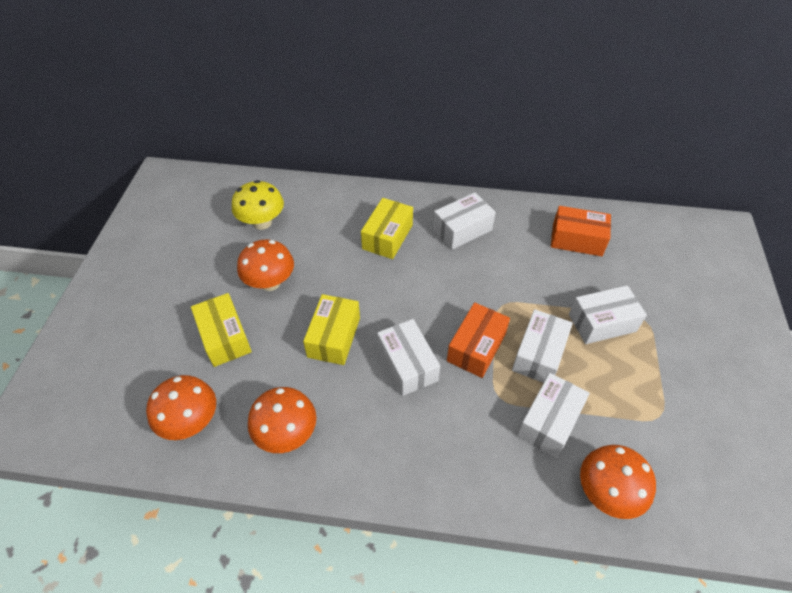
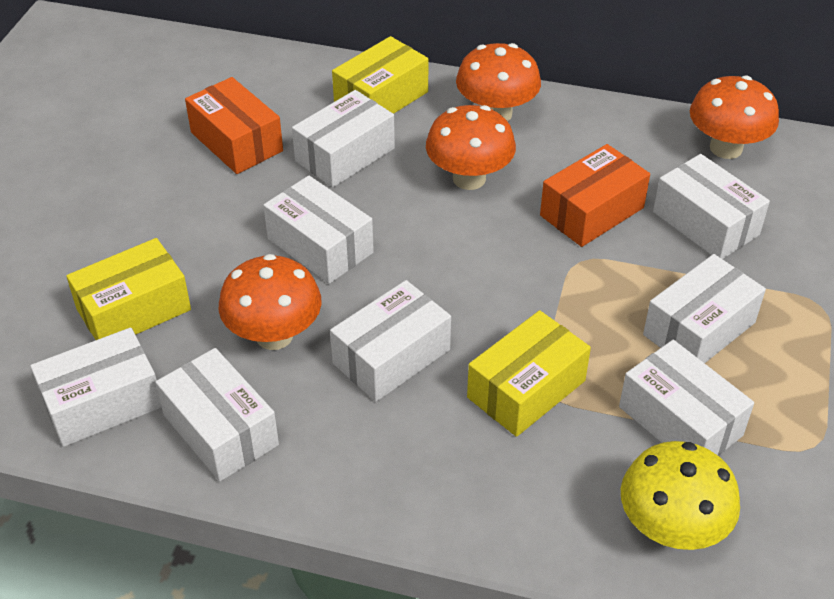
white box: 5 -> 8

